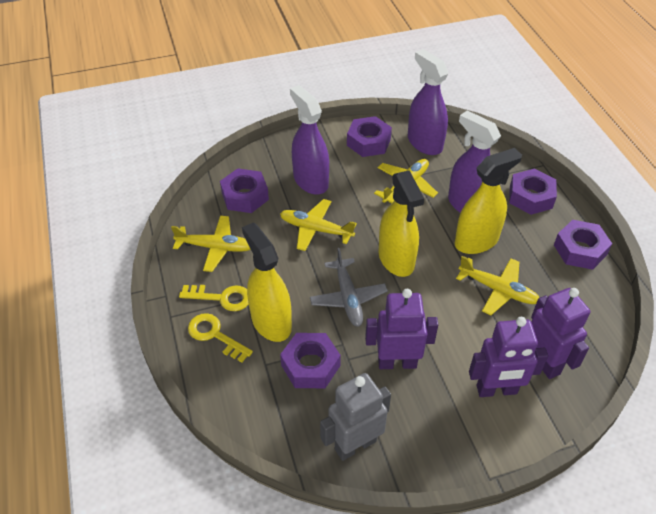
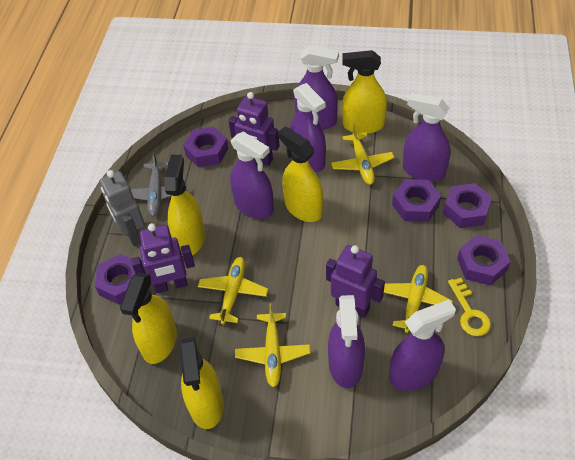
purple spray bottle: 3 -> 6
yellow key: 2 -> 1
yellow spray bottle: 3 -> 5

